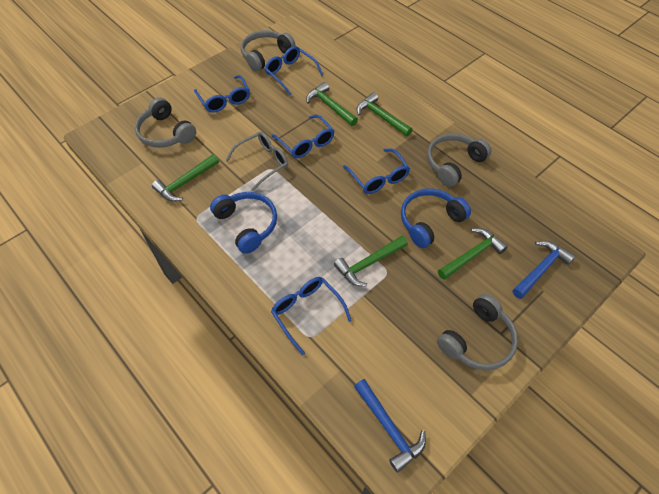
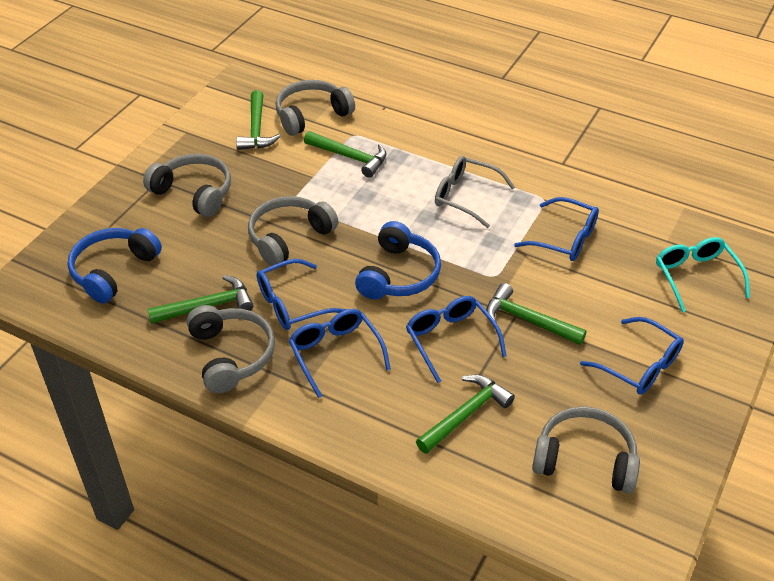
blue hammer: 2 -> 0
grey headphones: 4 -> 5
turquoise glasses: 0 -> 1

